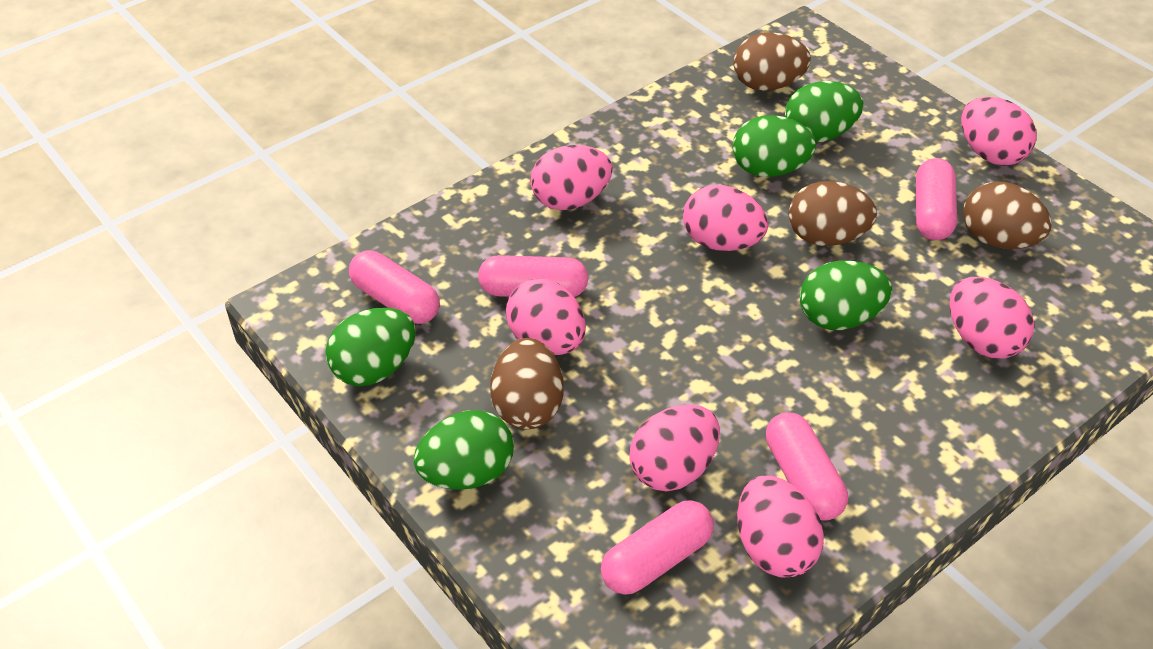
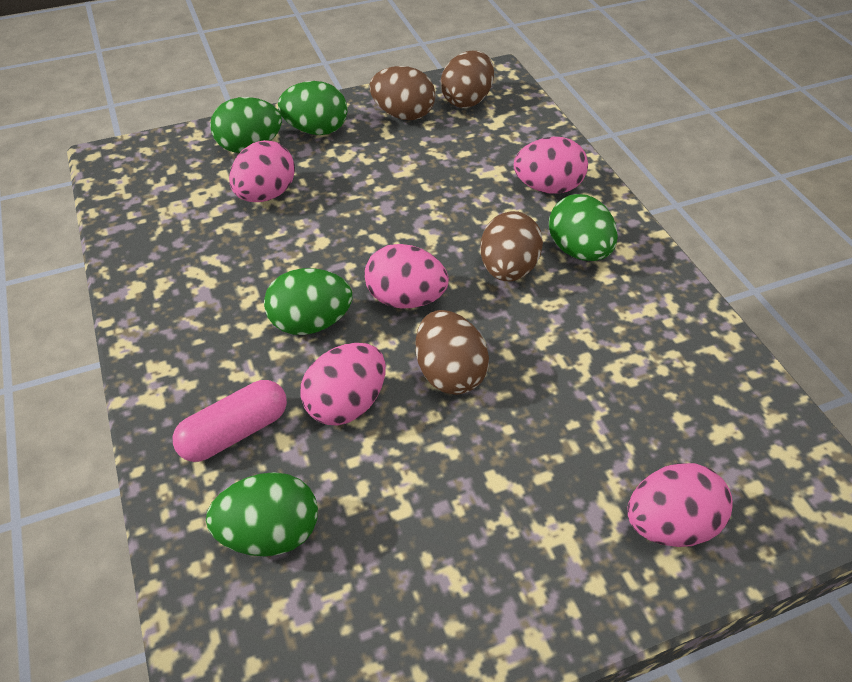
pink capsule: 5 -> 1
pink egg: 7 -> 5

